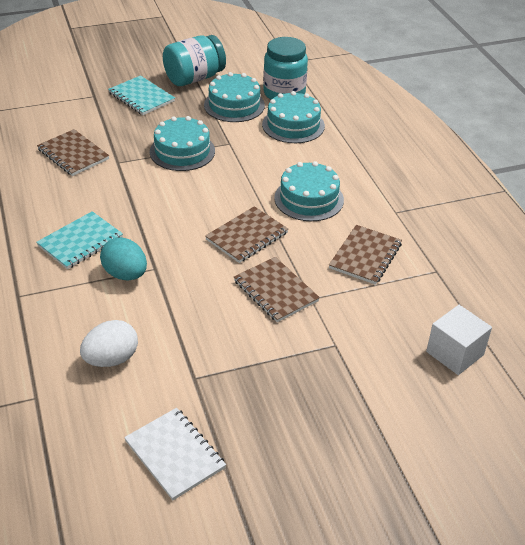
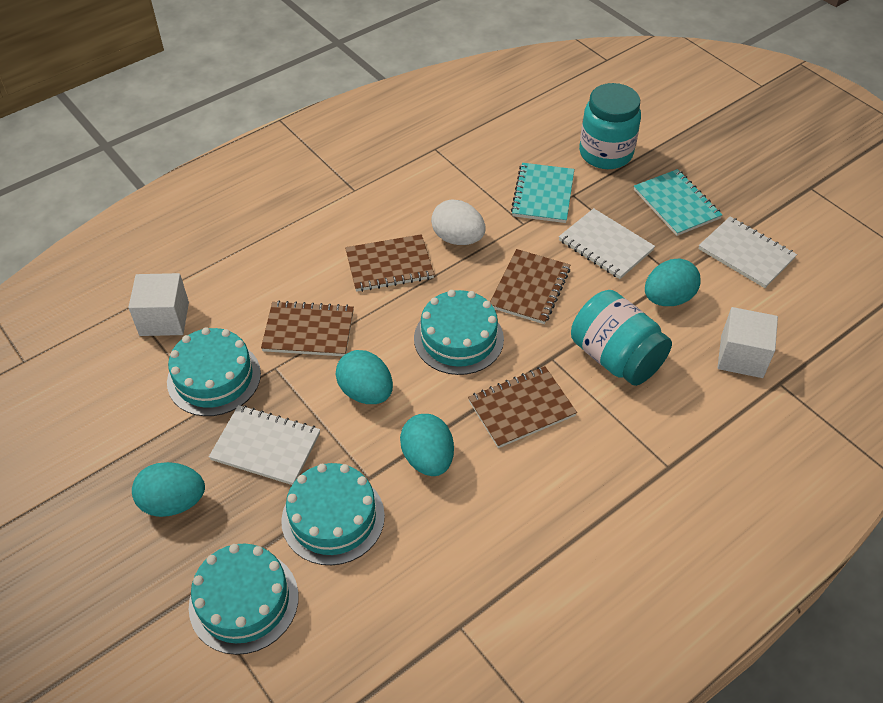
turquoise egg: 1 -> 4
white cube: 1 -> 2
white notebook: 1 -> 3

